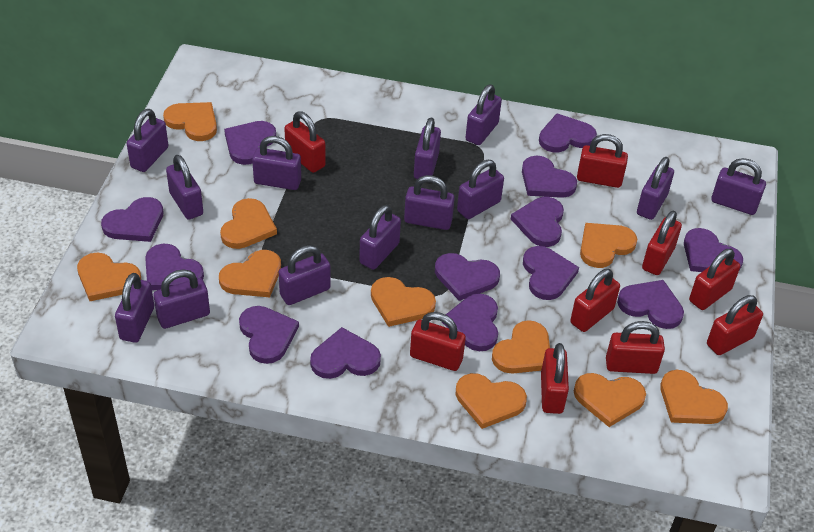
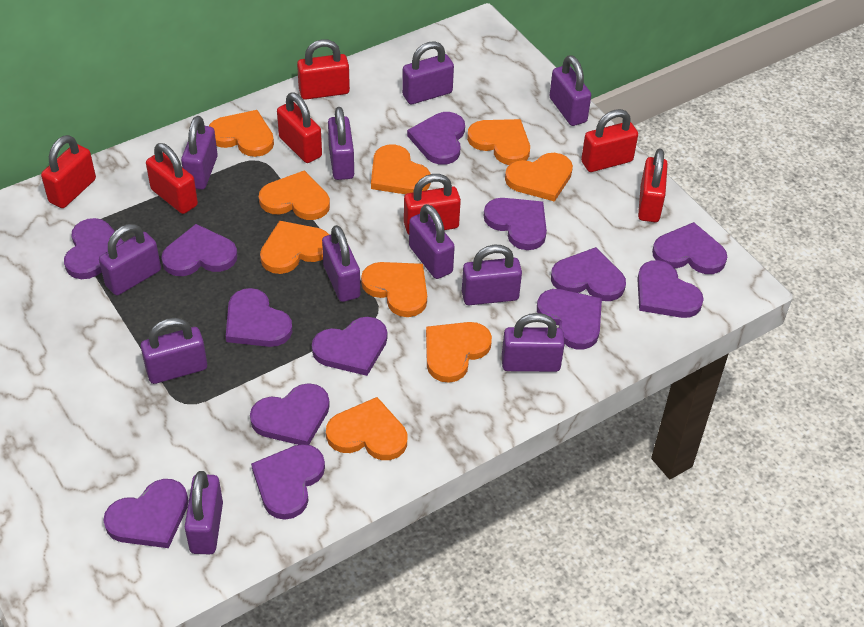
orange heart: 10 -> 9
purple padlock: 13 -> 11
red padlock: 9 -> 7

